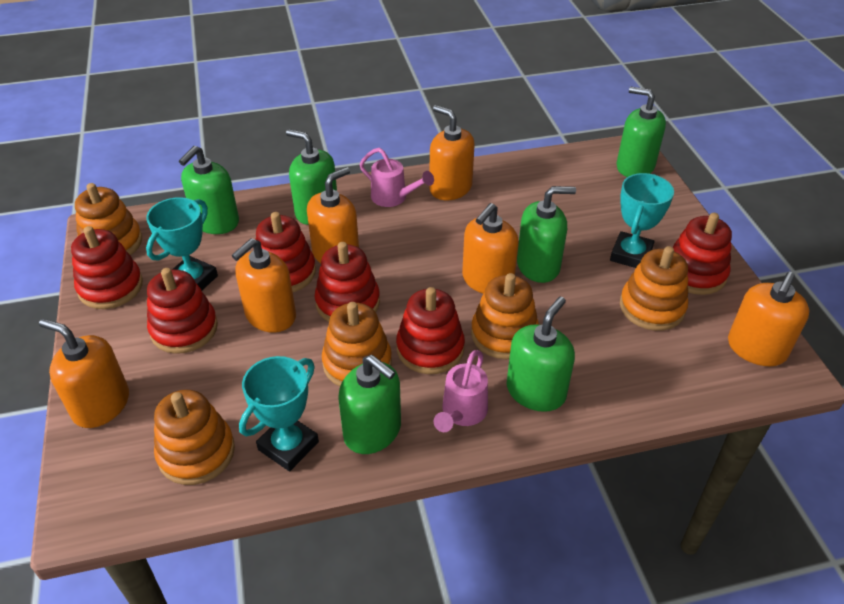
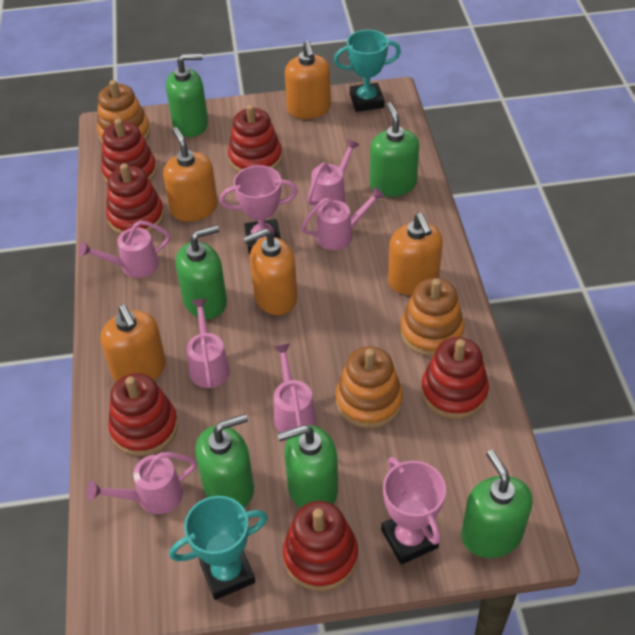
orange soap dispenser: 6 -> 5
orange stacking toy: 5 -> 3
pink trophy: 0 -> 2
pink watering can: 2 -> 6
turquoise trophy: 3 -> 2

